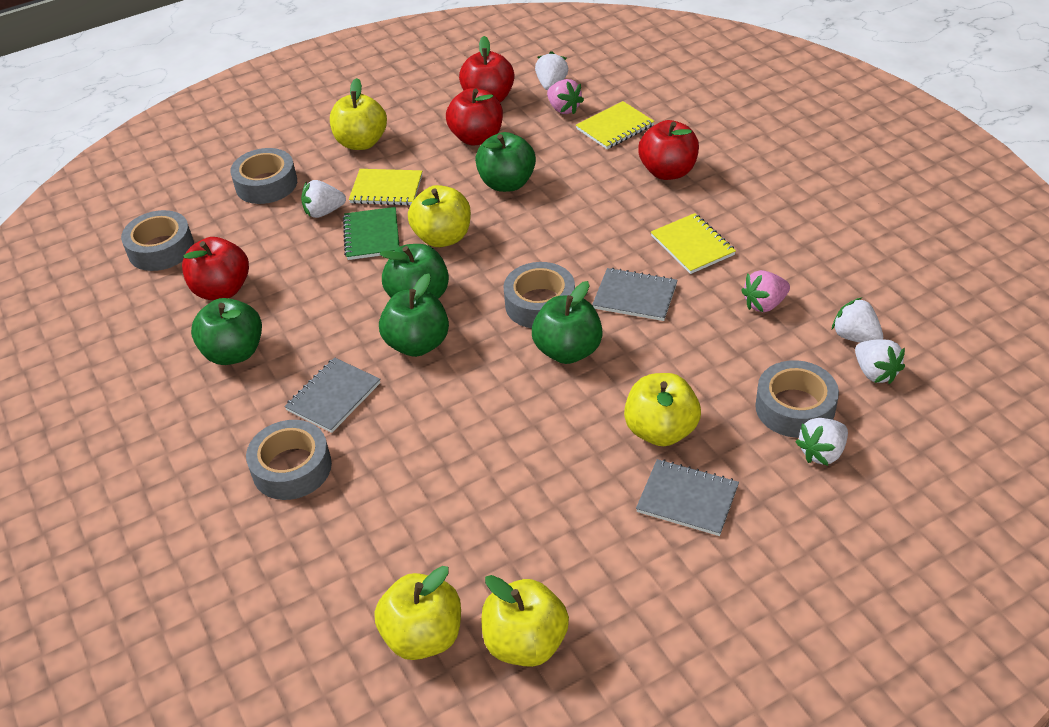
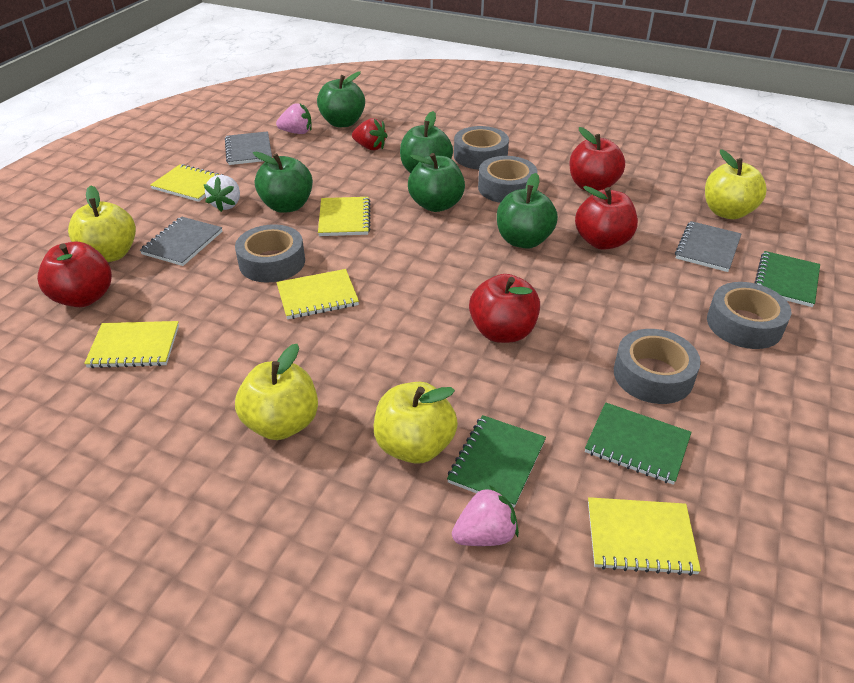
green notebook: 1 -> 3
red strawberry: 0 -> 1
white strawberry: 5 -> 1
yellow apple: 5 -> 4
yellow notebook: 3 -> 5

